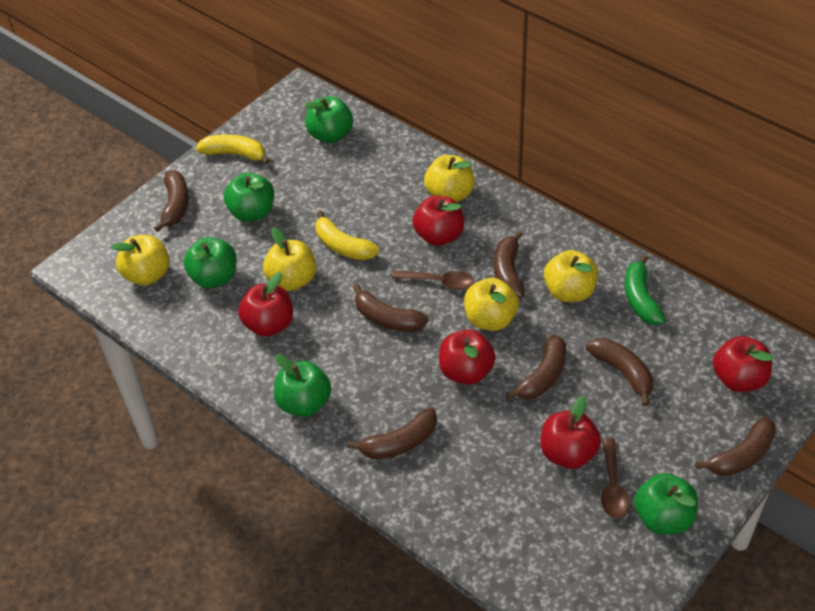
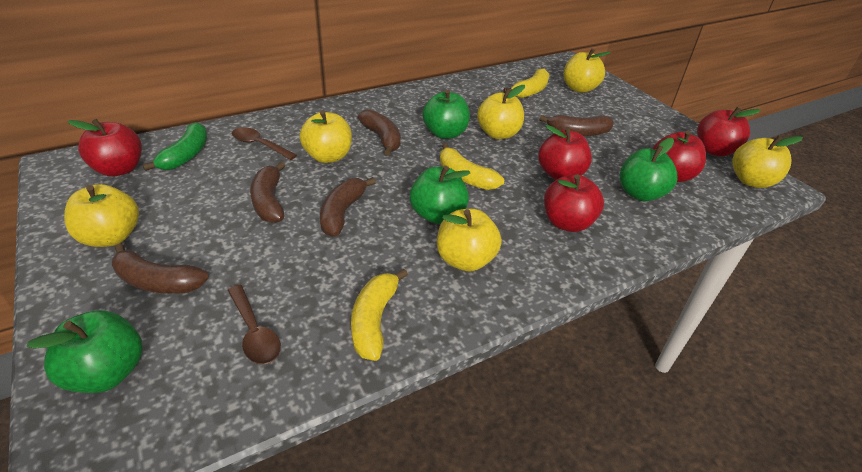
brown banana: 7 -> 5
green apple: 5 -> 4
yellow apple: 5 -> 6
yellow banana: 2 -> 3

